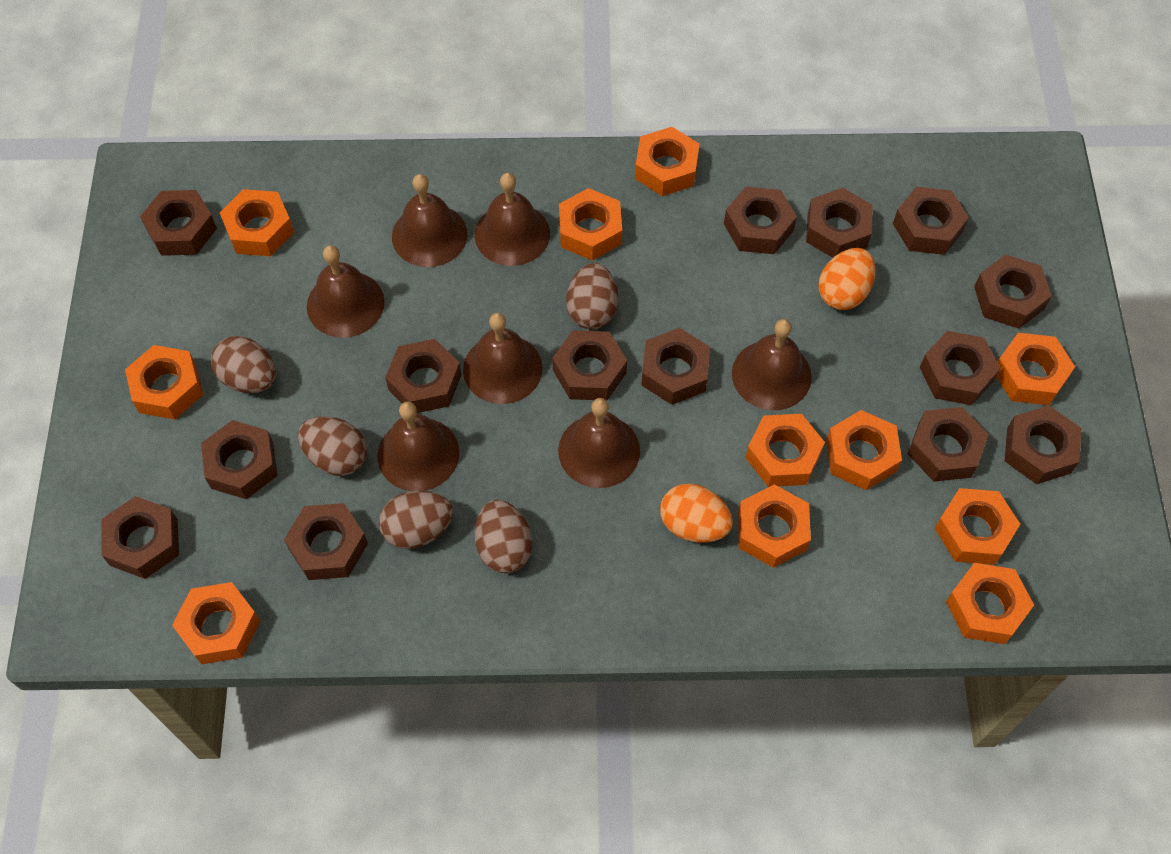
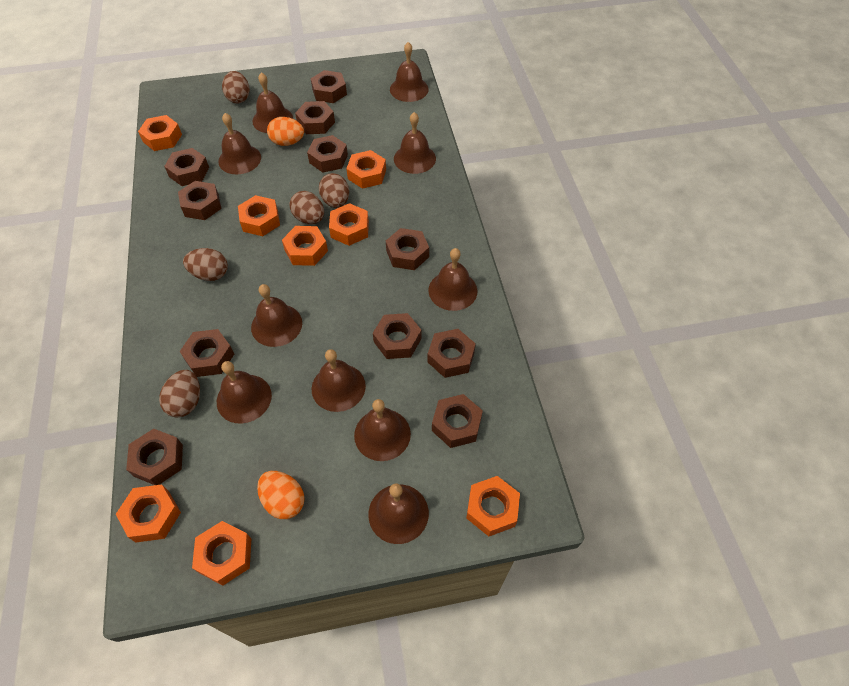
brown bell: 7 -> 10
brown nut: 14 -> 11
orange nut: 11 -> 8

